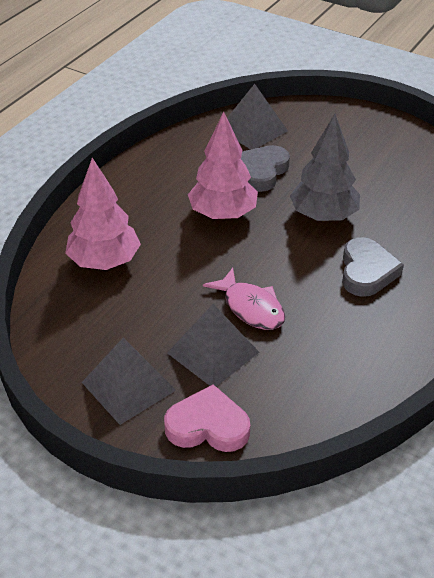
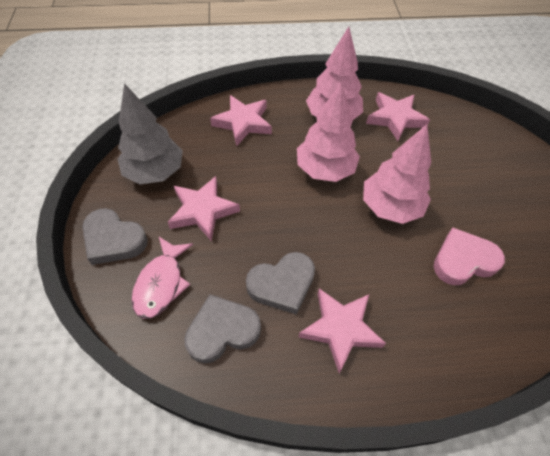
grey heart: 2 -> 3
grey pyramid: 3 -> 0
pink star: 0 -> 4
pink tree: 2 -> 3

